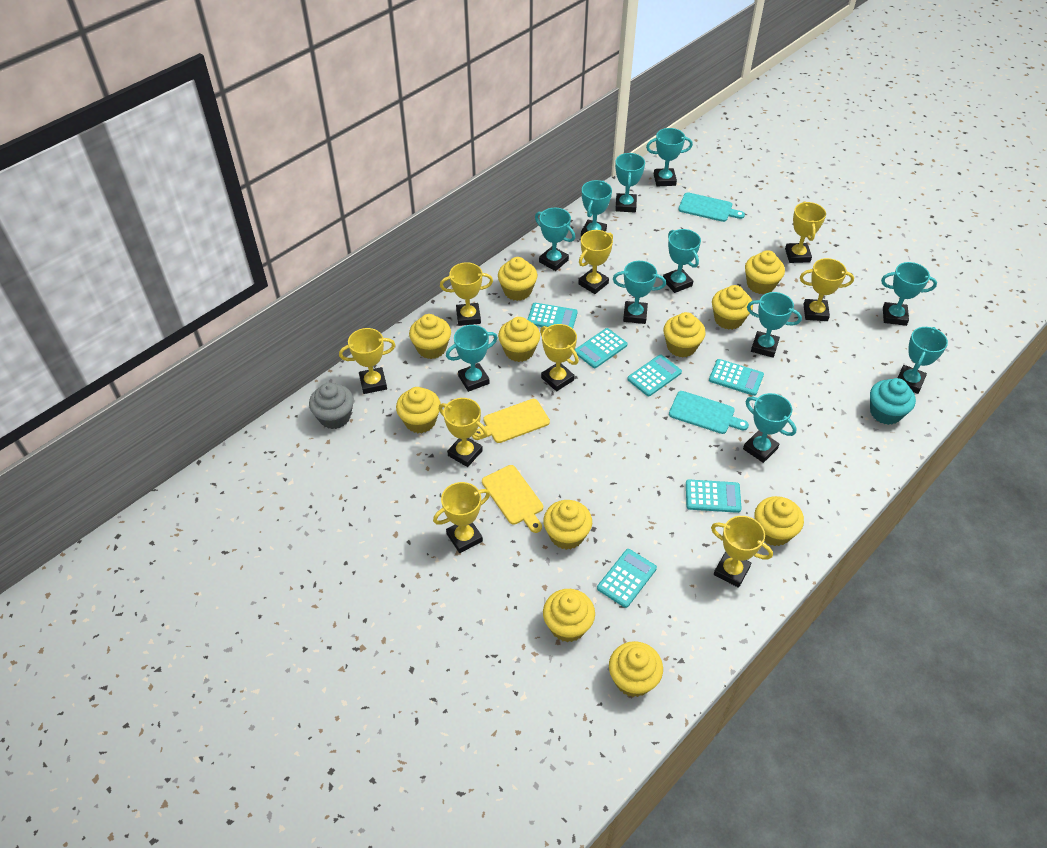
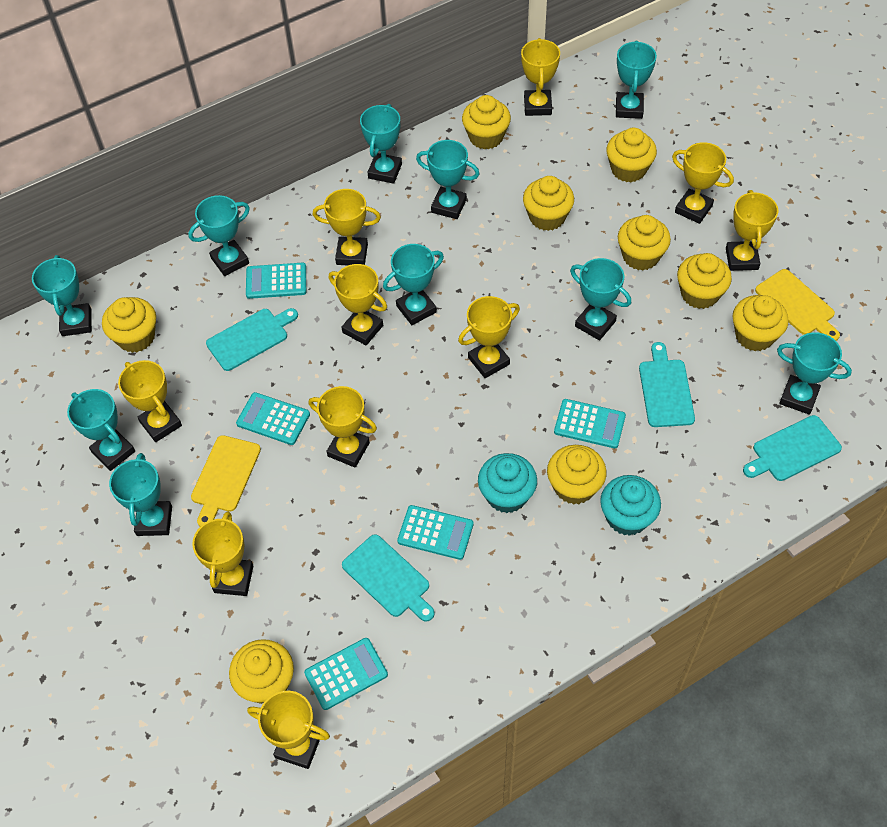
grey cupcake: 1 -> 0
turquoise calculator: 6 -> 5
turquoise cupcake: 1 -> 2
turquoise cutting board: 2 -> 4
turquoise trophy: 11 -> 10
yellow cupcake: 11 -> 9
yellow trophy: 9 -> 10

